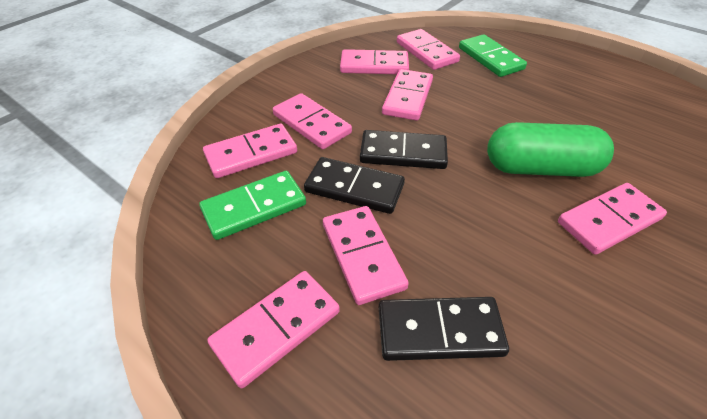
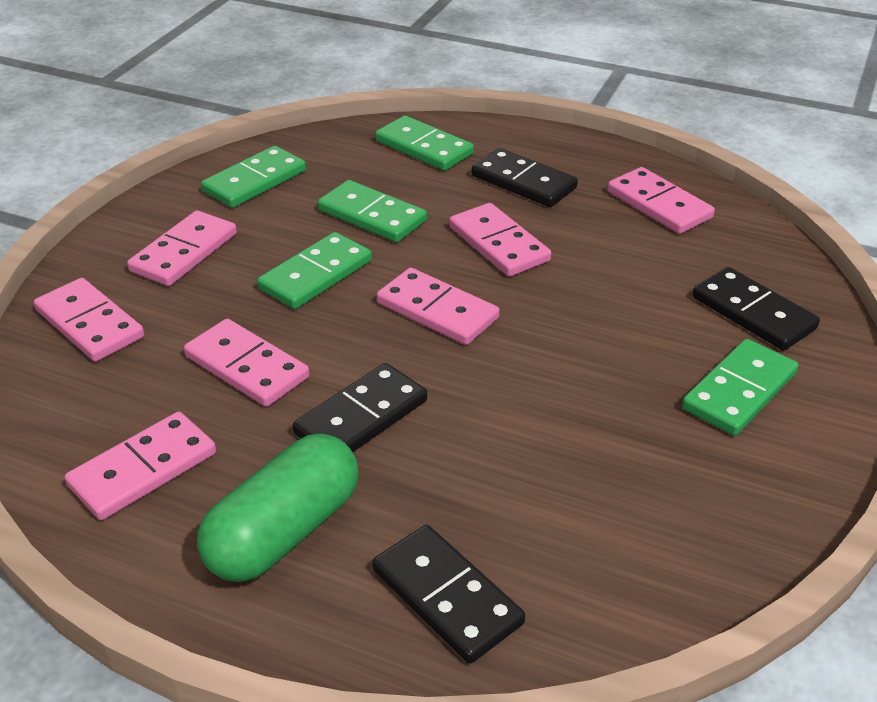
black domino: 3 -> 4
green domino: 2 -> 5
pink domino: 8 -> 7

